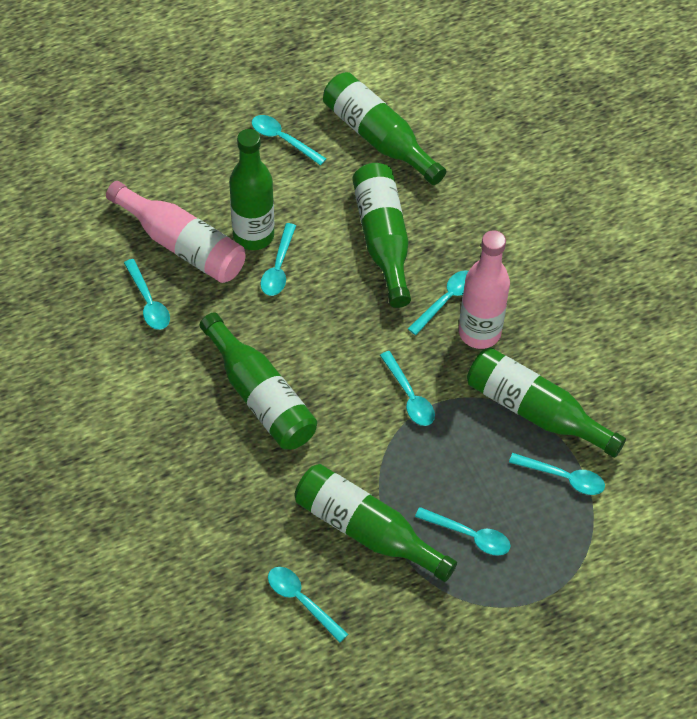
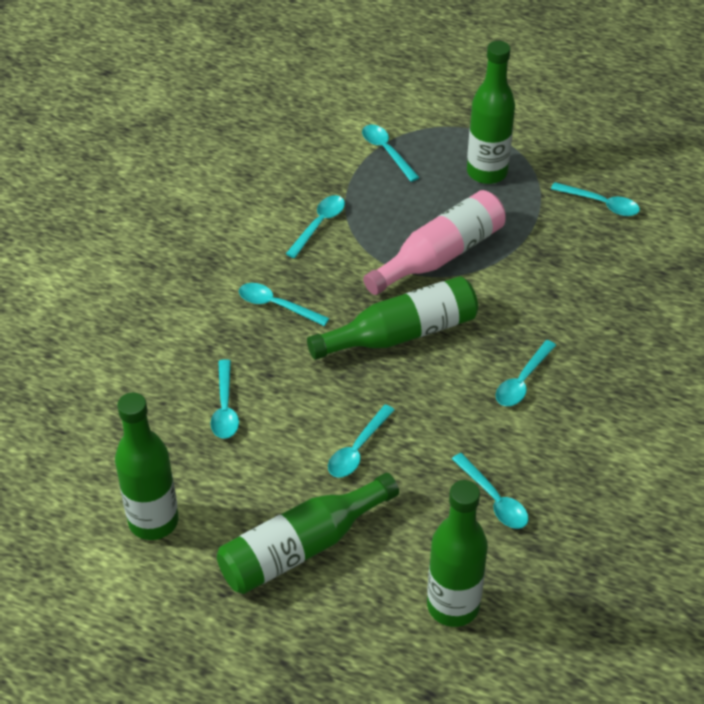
green bottle: 6 -> 5
pink bottle: 2 -> 1

